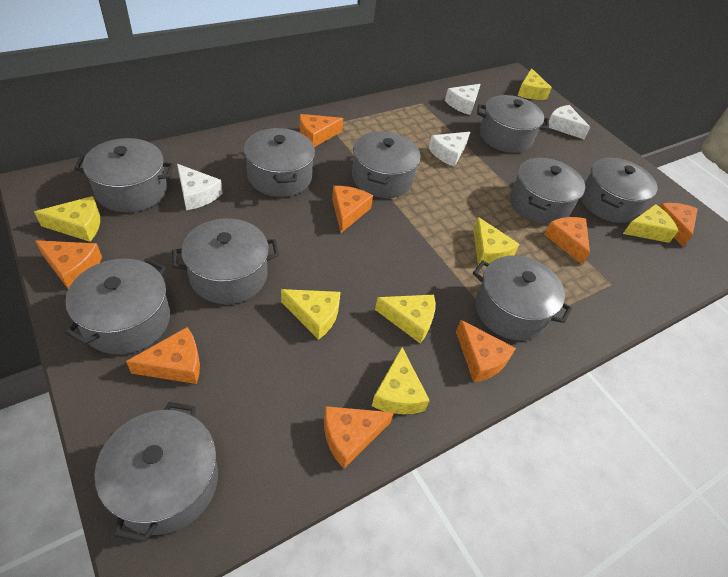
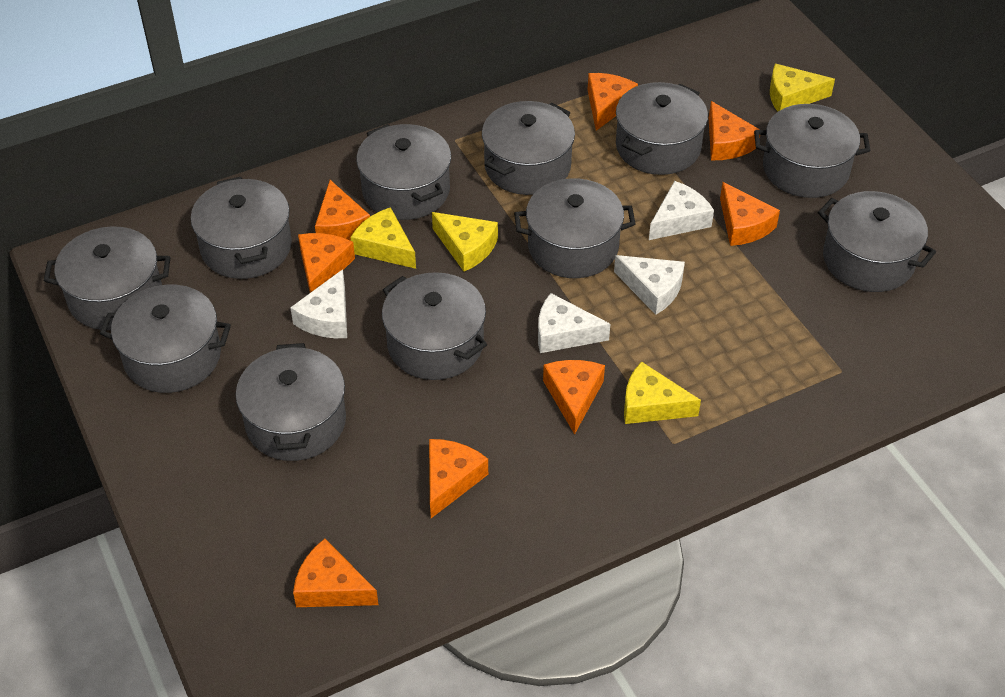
grey pot: 10 -> 11
yellow cheese: 7 -> 4

